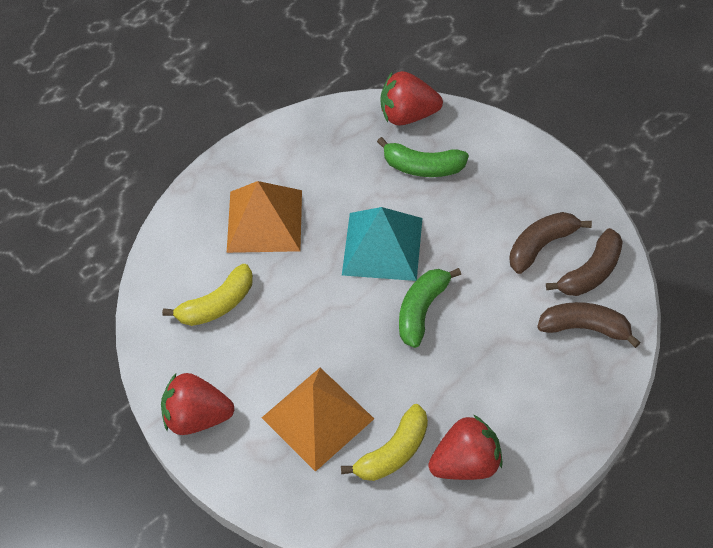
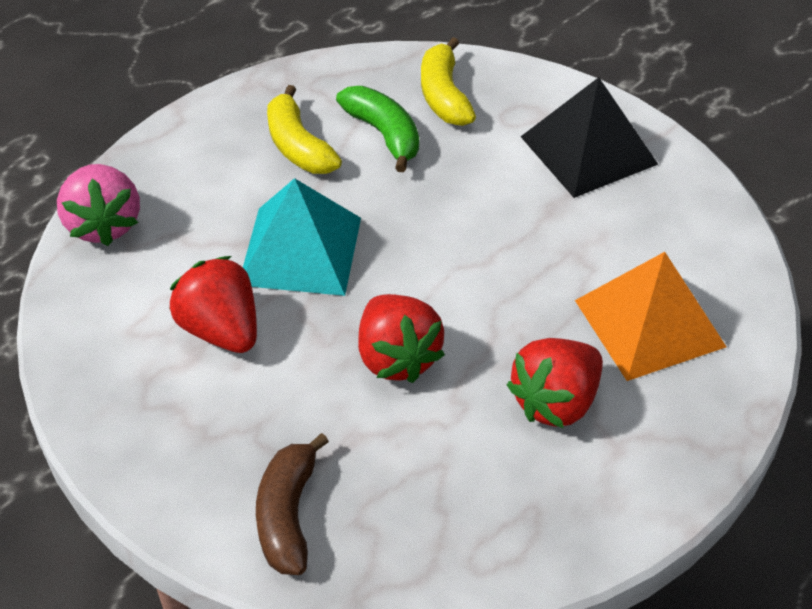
black pyramid: 0 -> 1
brown banana: 3 -> 1
green banana: 2 -> 1
orange pyramid: 2 -> 1
pink strawberry: 0 -> 1

